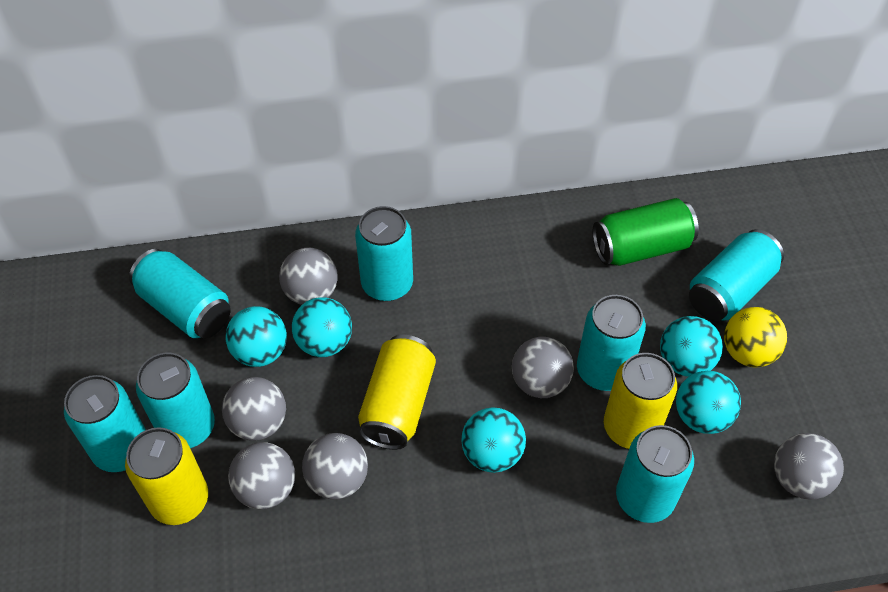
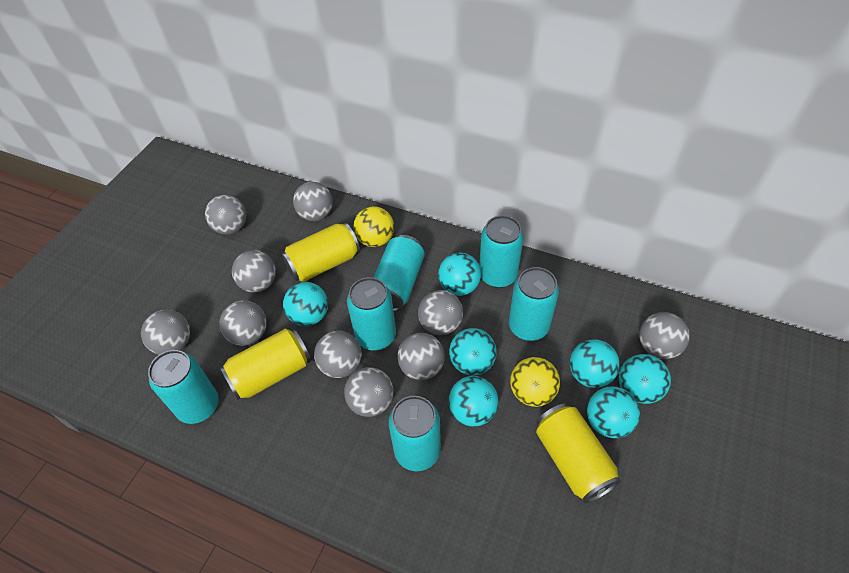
green can: 1 -> 0
grey ball: 6 -> 10
turquoise ball: 5 -> 7
turquoise can: 7 -> 6
yellow ball: 1 -> 2

